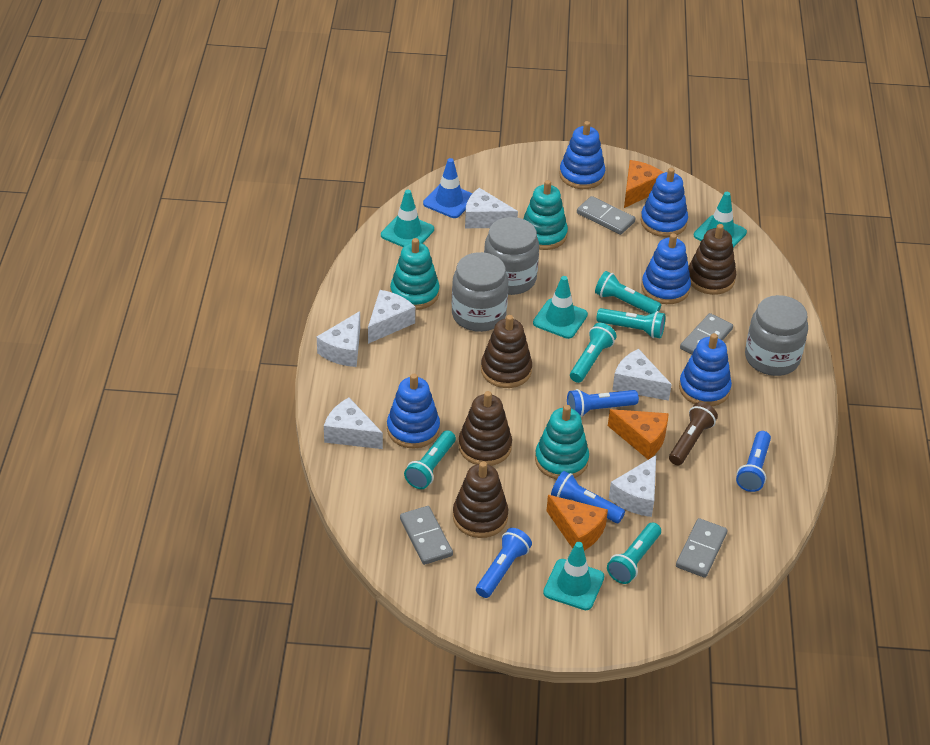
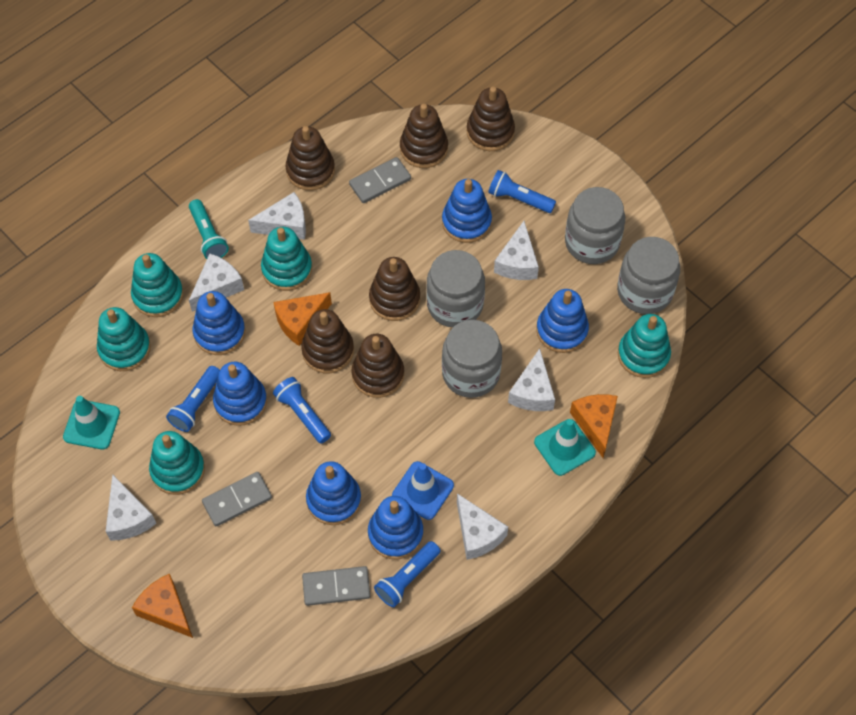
blue stacking toy: 5 -> 6
brown flashlight: 1 -> 0
brown stacking toy: 4 -> 6
grey domino: 4 -> 3
grey jar: 3 -> 4
turquoise flashlight: 5 -> 1
turquoise stacking toy: 3 -> 5
turquoise traffic cone: 4 -> 2

